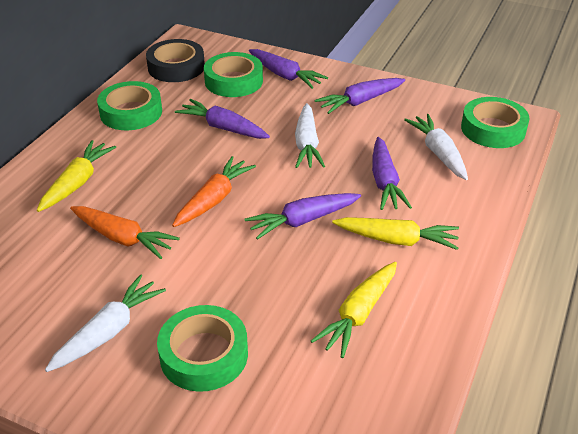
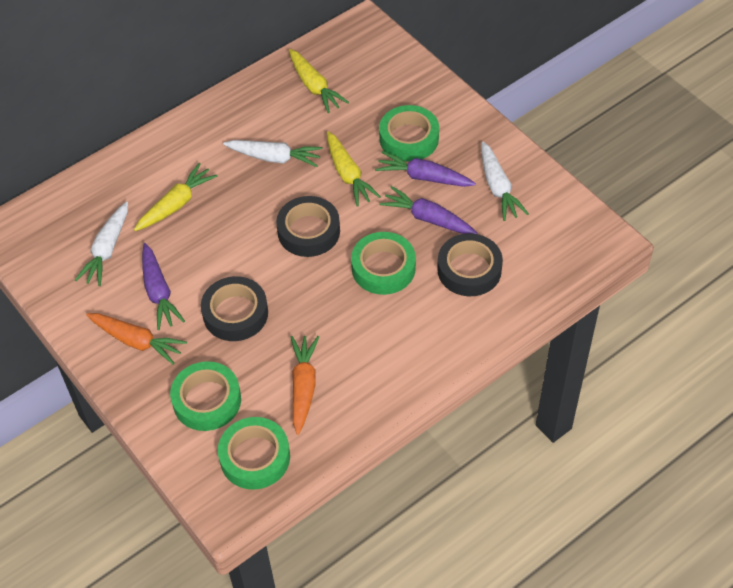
black tape: 1 -> 3
purple carrot: 5 -> 3

